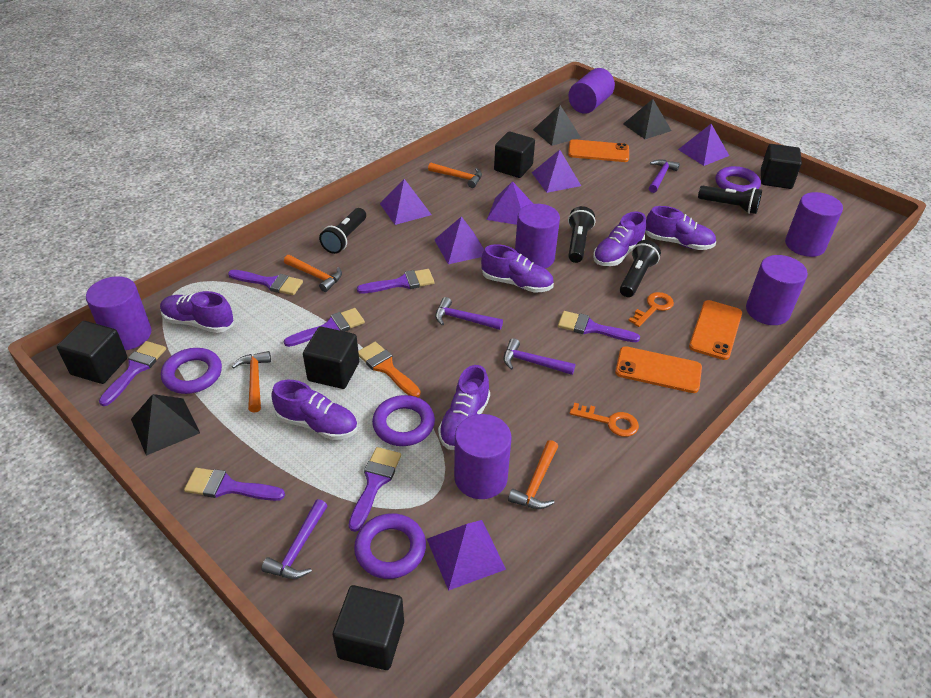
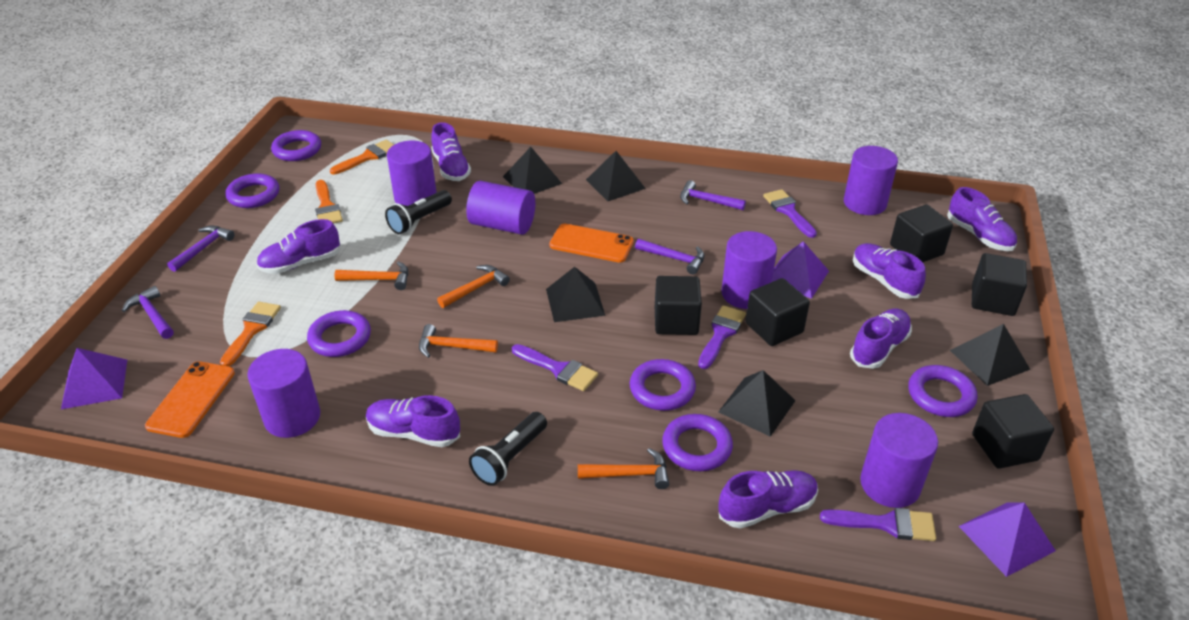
black flashlight: 4 -> 2
black pyramid: 3 -> 5
orange brush: 1 -> 3
orange key: 2 -> 0
orange phone: 3 -> 2
purple brush: 7 -> 4
purple pyramid: 6 -> 3
purple ring: 4 -> 6
purple shoe: 6 -> 7

